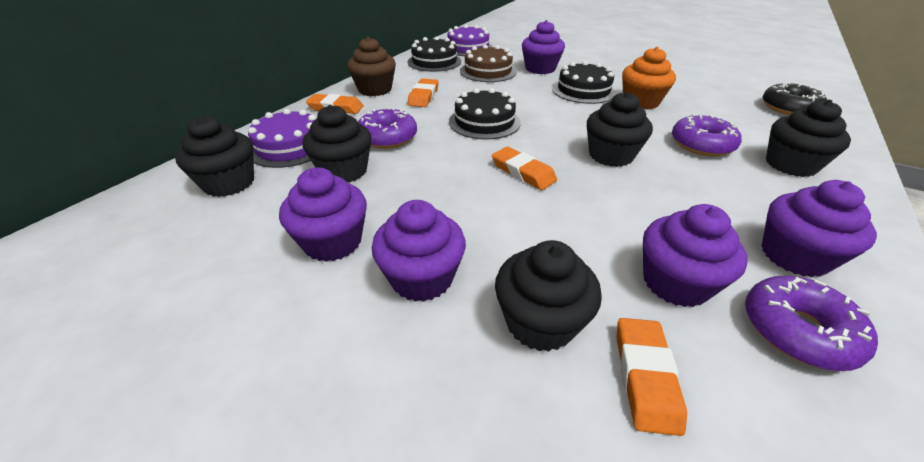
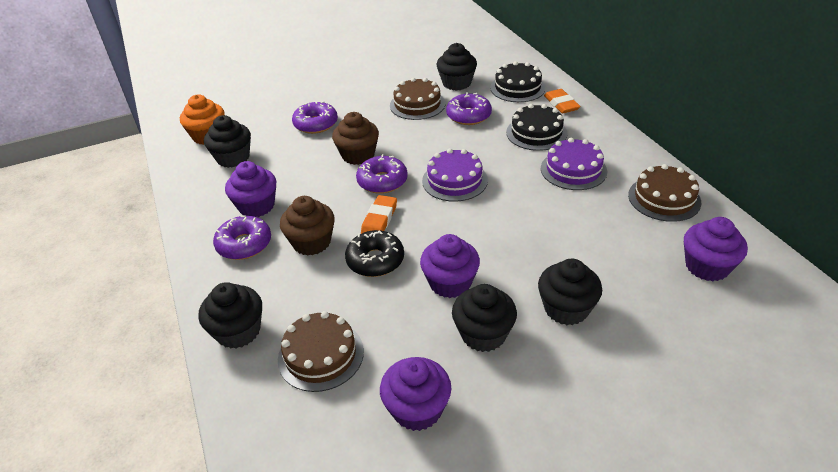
black cake: 3 -> 2
brown cake: 1 -> 3
brown cupcake: 1 -> 2
orange eraser: 4 -> 2
purple cupcake: 5 -> 4
purple donut: 3 -> 4

